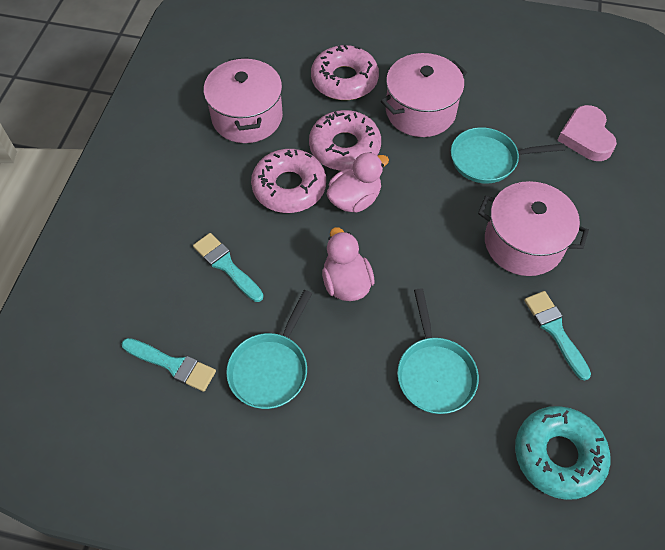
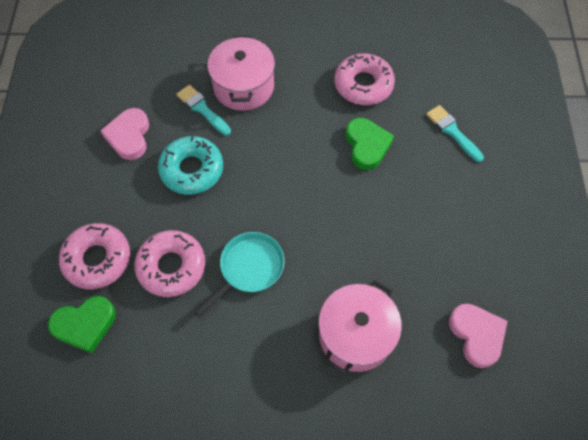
green heart: 0 -> 2
pink duck: 2 -> 0
pink heart: 1 -> 2
pink pot: 3 -> 2
turquoise brush: 3 -> 2
turquoise pan: 3 -> 1

